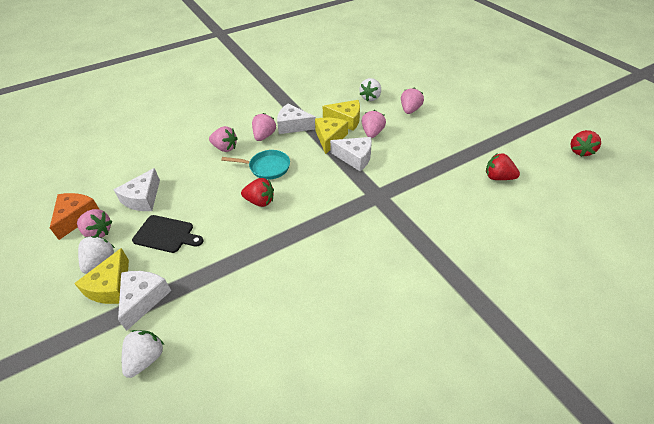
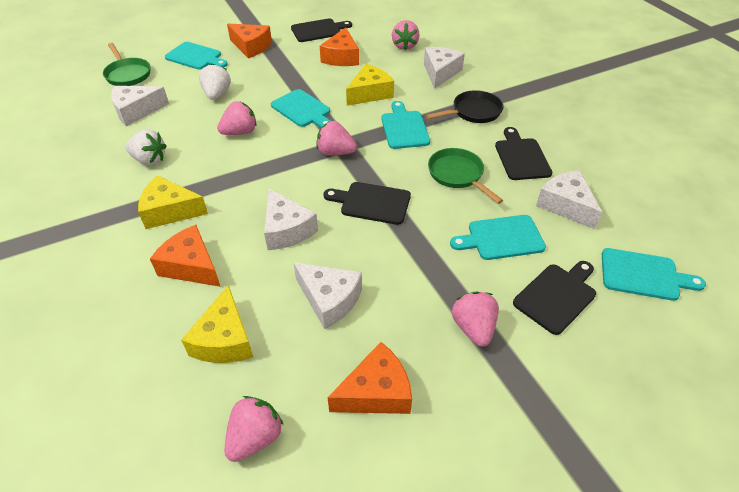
black cutting board: 1 -> 4
black pan: 0 -> 1
green pan: 0 -> 2
orange cheese: 1 -> 4
red strawberry: 3 -> 0
turquoise cutting board: 0 -> 5
turquoise pan: 1 -> 0
white cheese: 4 -> 5
white strawberry: 3 -> 2

